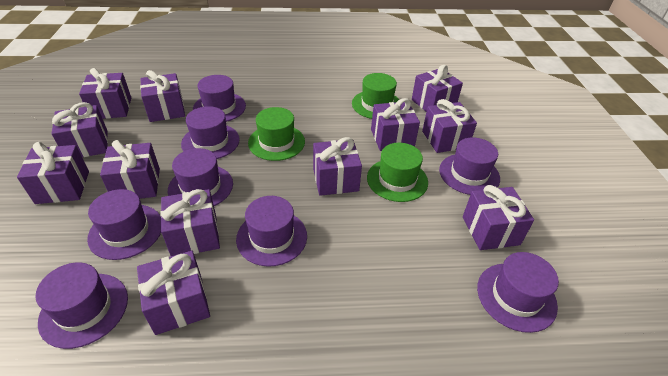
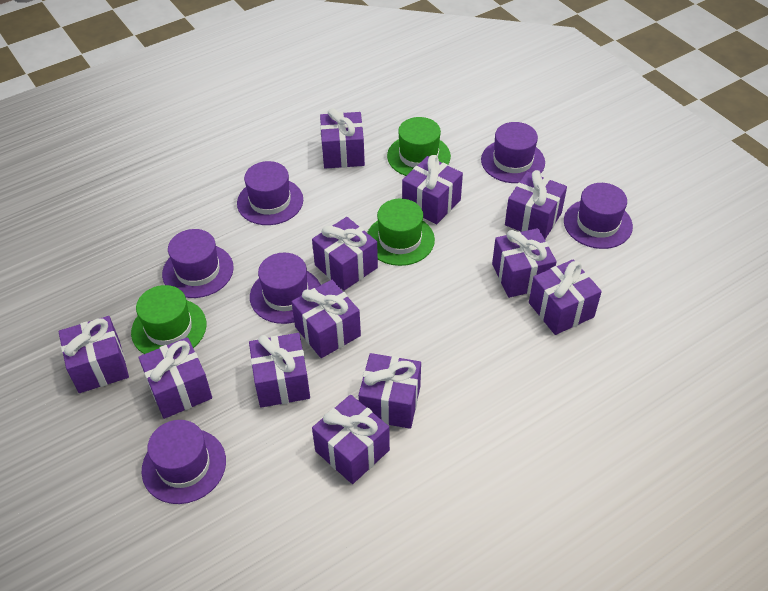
purple hat: 8 -> 6

